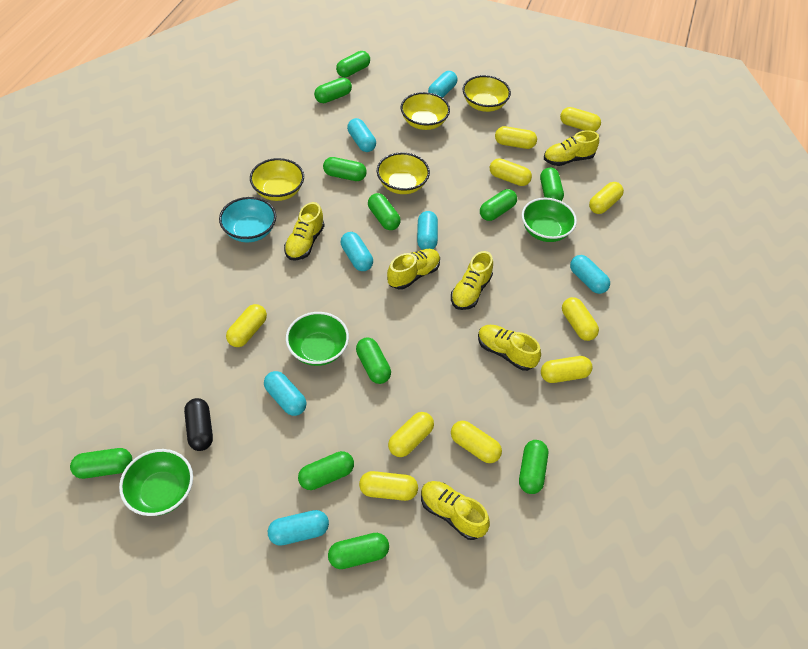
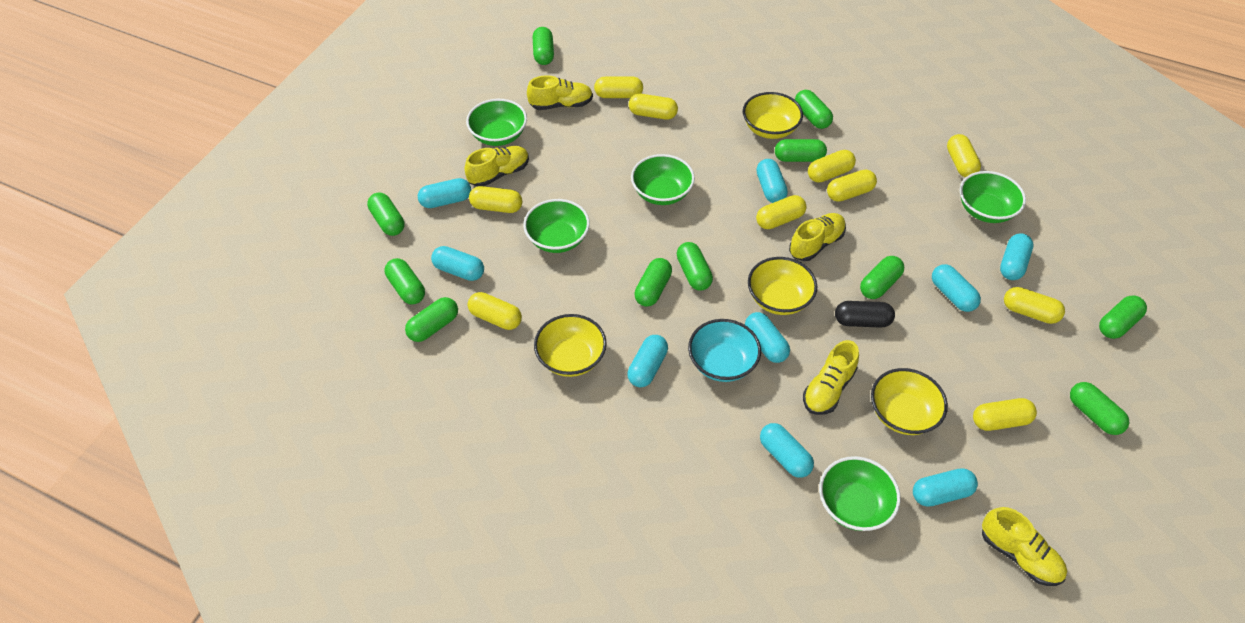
green bowl: 3 -> 5
turquoise capsule: 7 -> 9
yellow shoe: 6 -> 5

